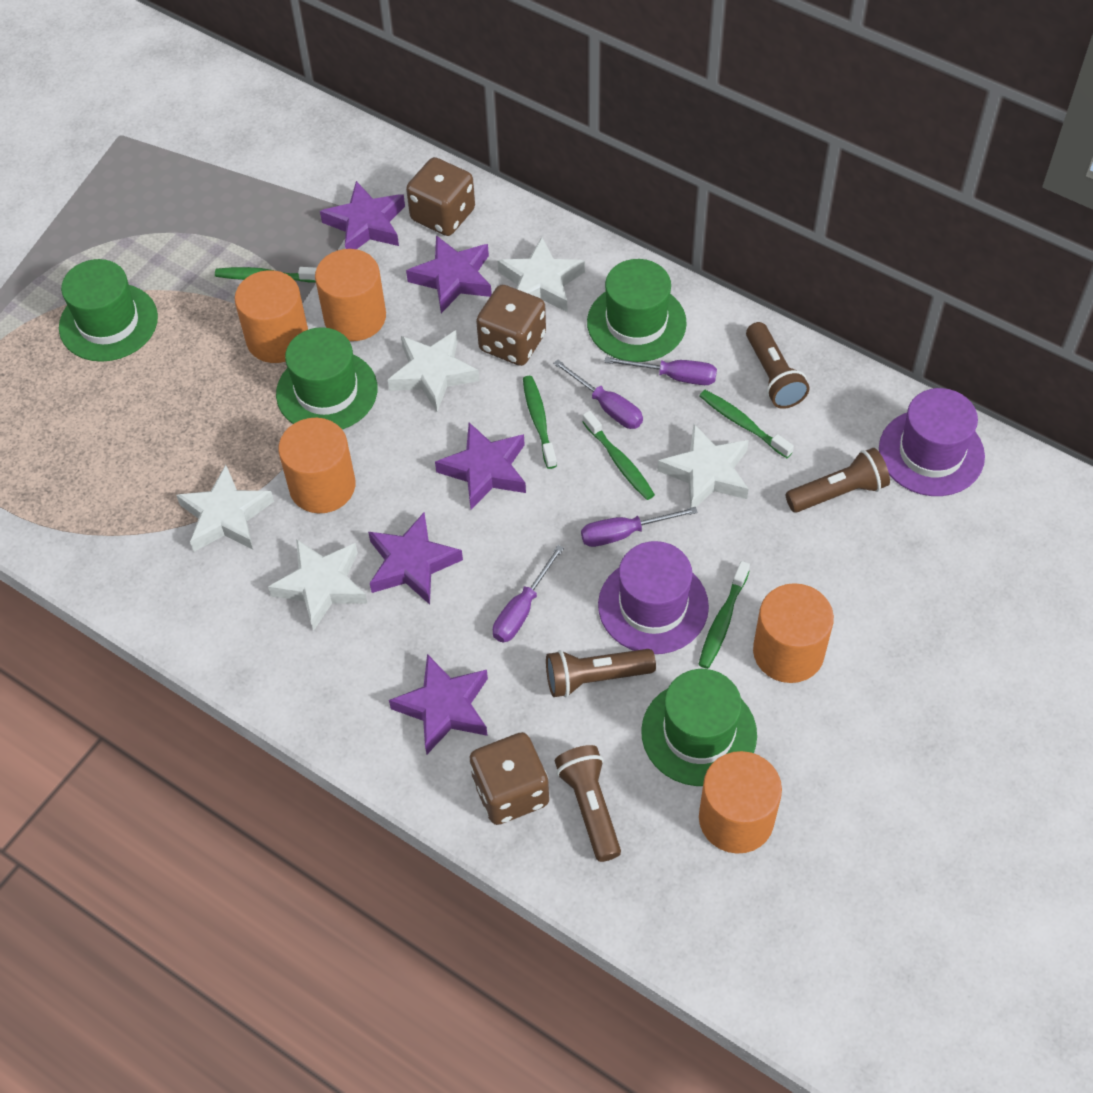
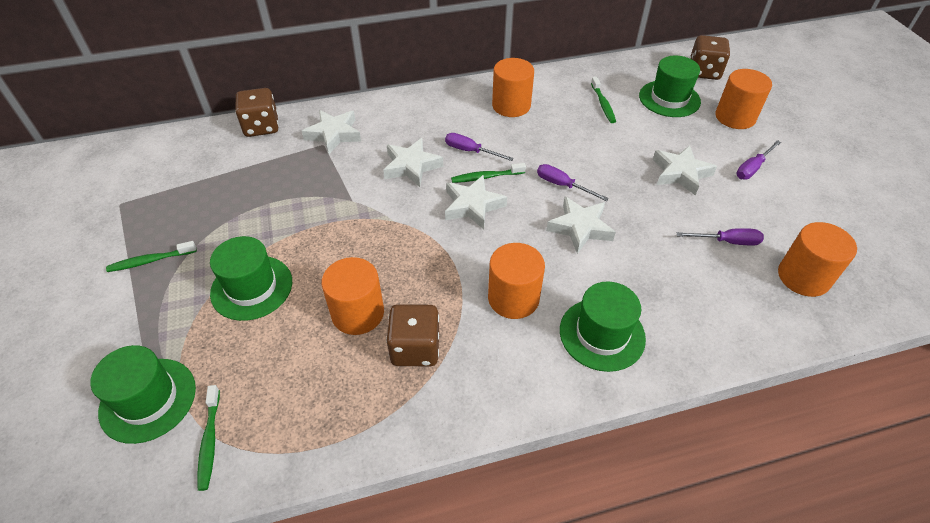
brown flashlight: 4 -> 0
green toothbrush: 5 -> 4
purple hat: 2 -> 0
purple star: 5 -> 0

